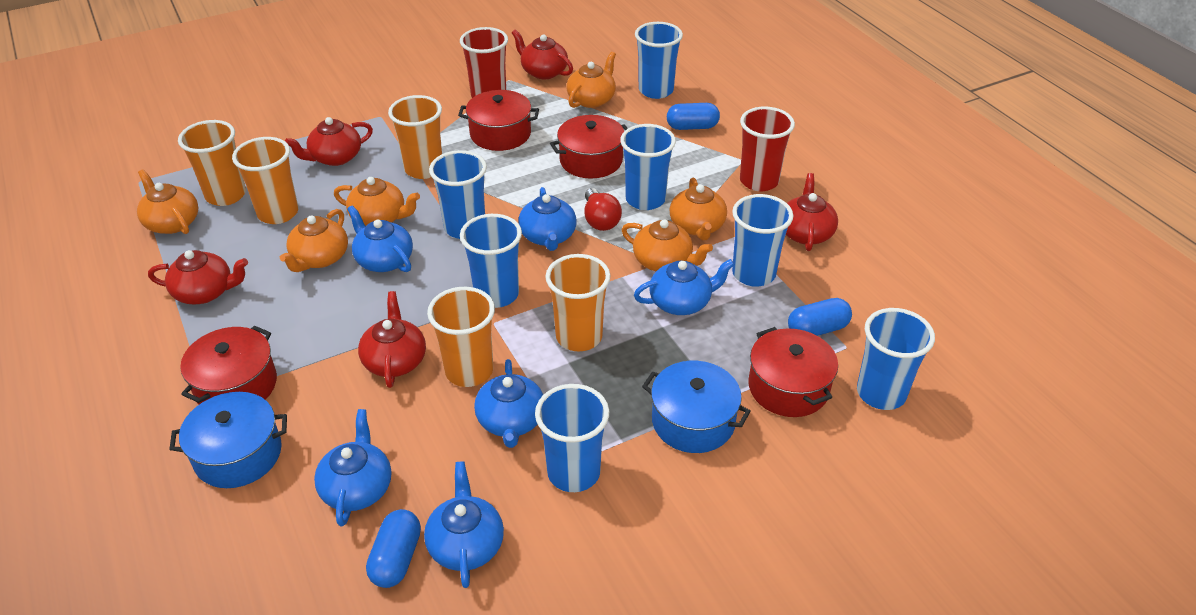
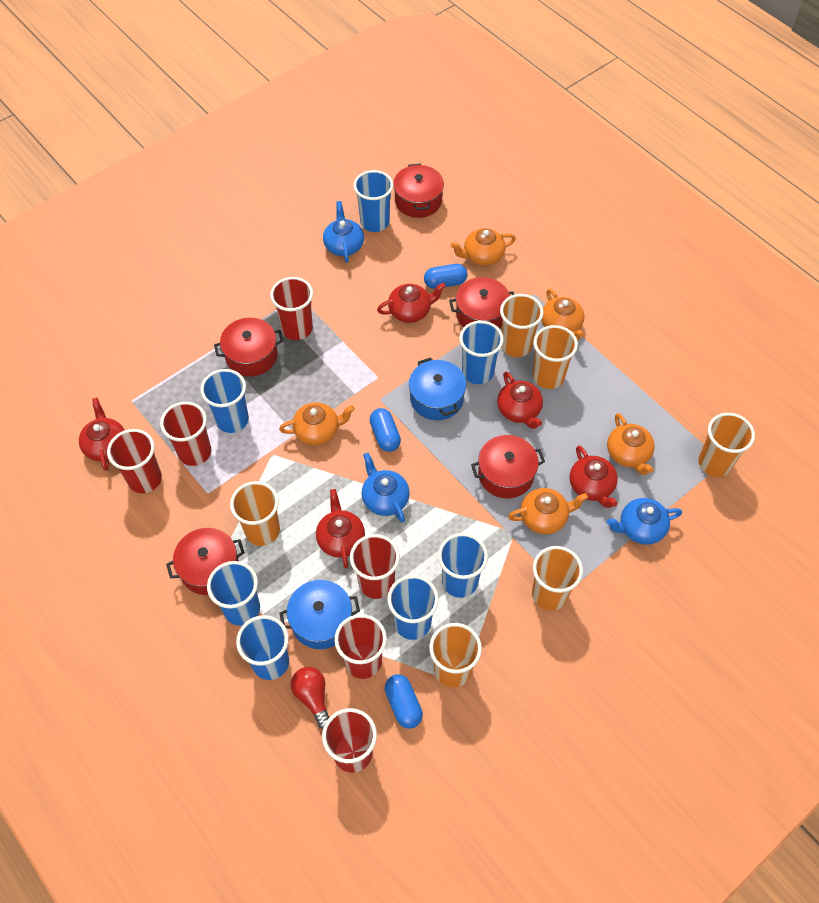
blue teapot: 6 -> 3
orange cup: 5 -> 6
orange teapot: 6 -> 5
red cup: 2 -> 6
red pot: 4 -> 5

